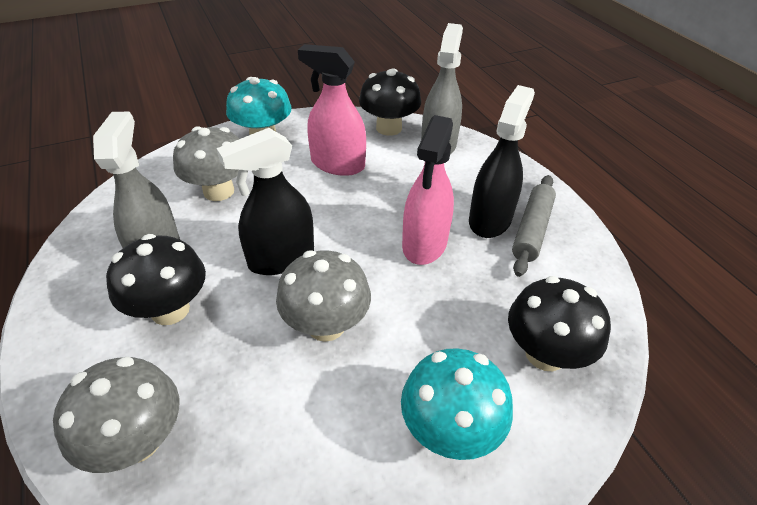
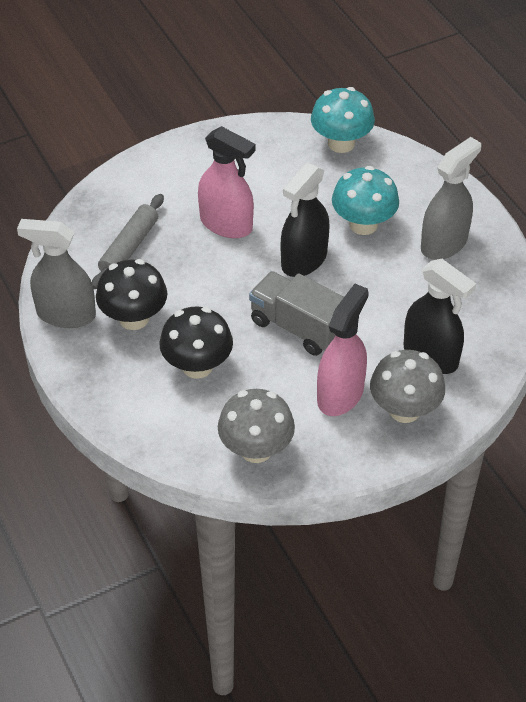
black mushroom: 3 -> 2
grey mushroom: 3 -> 2
grey truck: 0 -> 1

